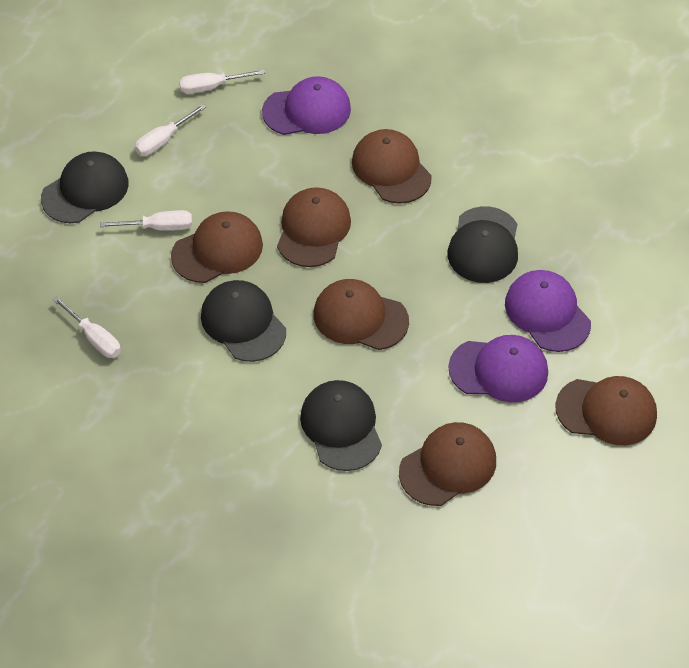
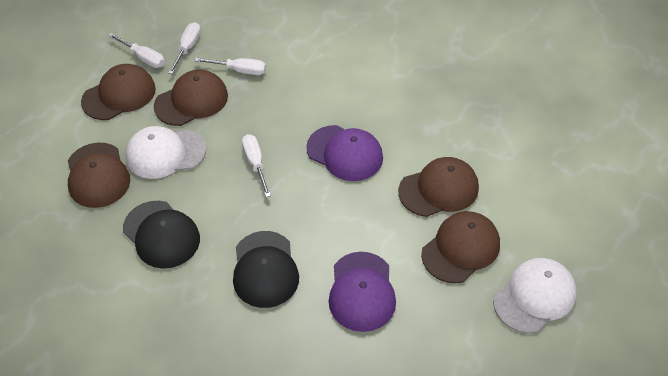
black cap: 4 -> 2
brown cap: 6 -> 5
purple cap: 3 -> 2
white cap: 0 -> 2

